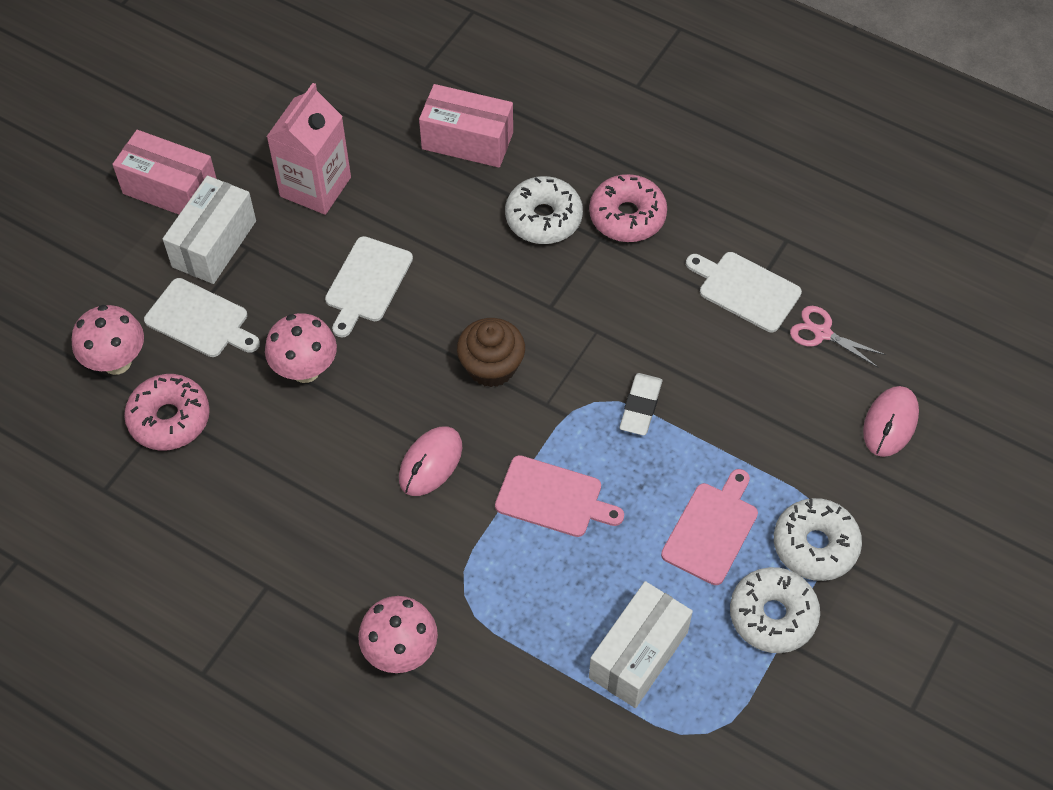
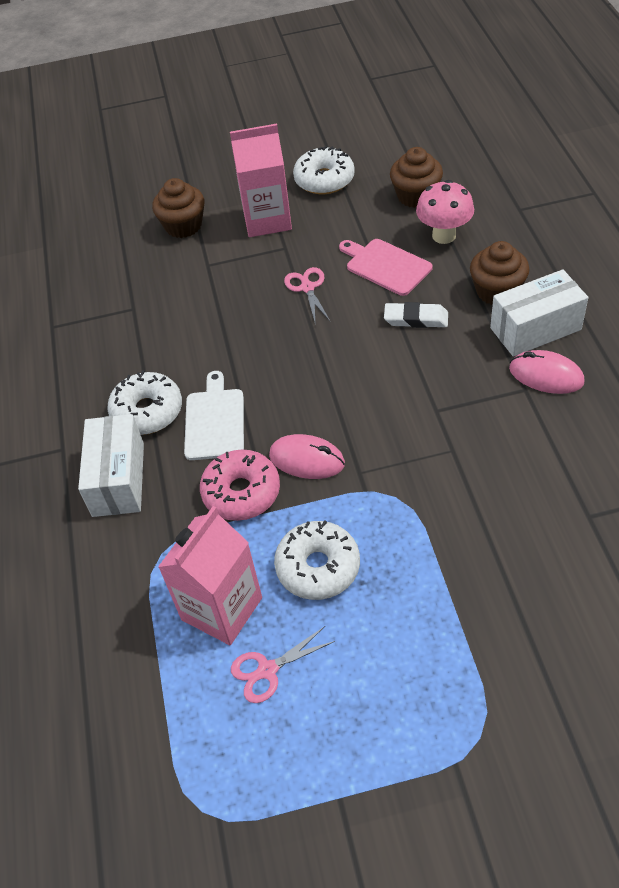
brown cupcake: 1 -> 3
pink box: 2 -> 0
pink carton: 1 -> 2
pink cutting board: 2 -> 1
pink donut: 2 -> 1
pink mushroom: 3 -> 1
pink scissors: 1 -> 2
white cutting board: 3 -> 1

